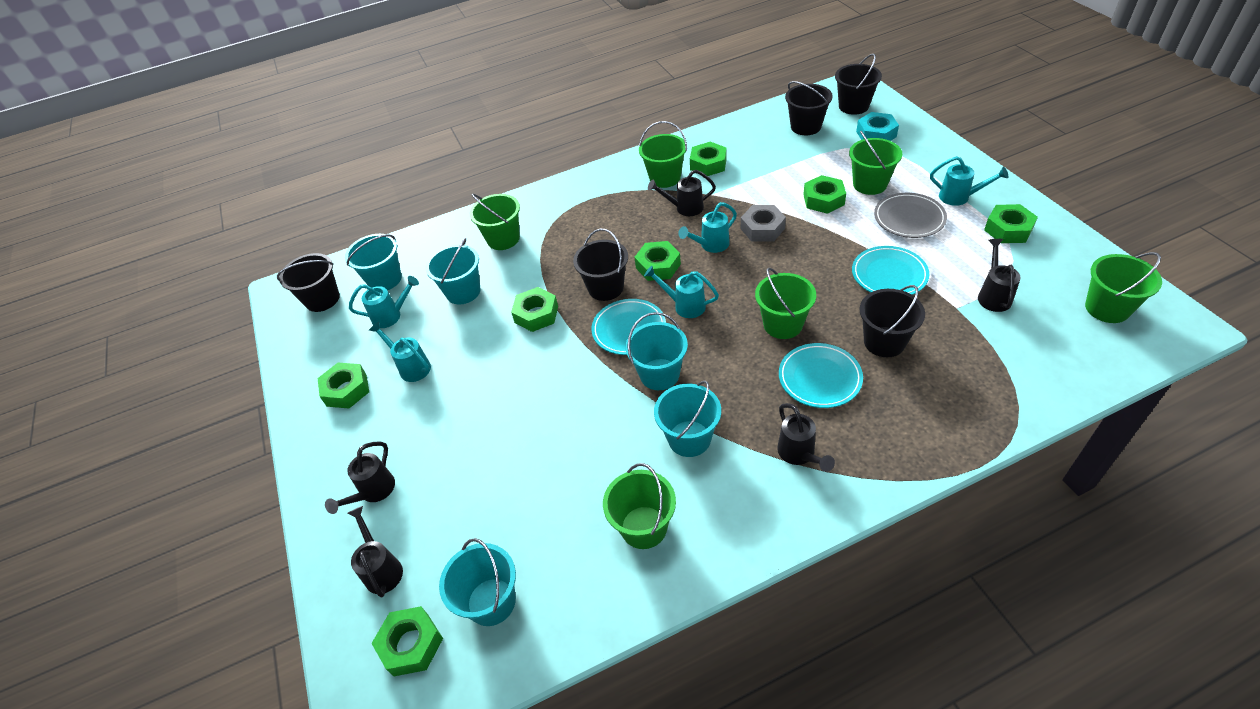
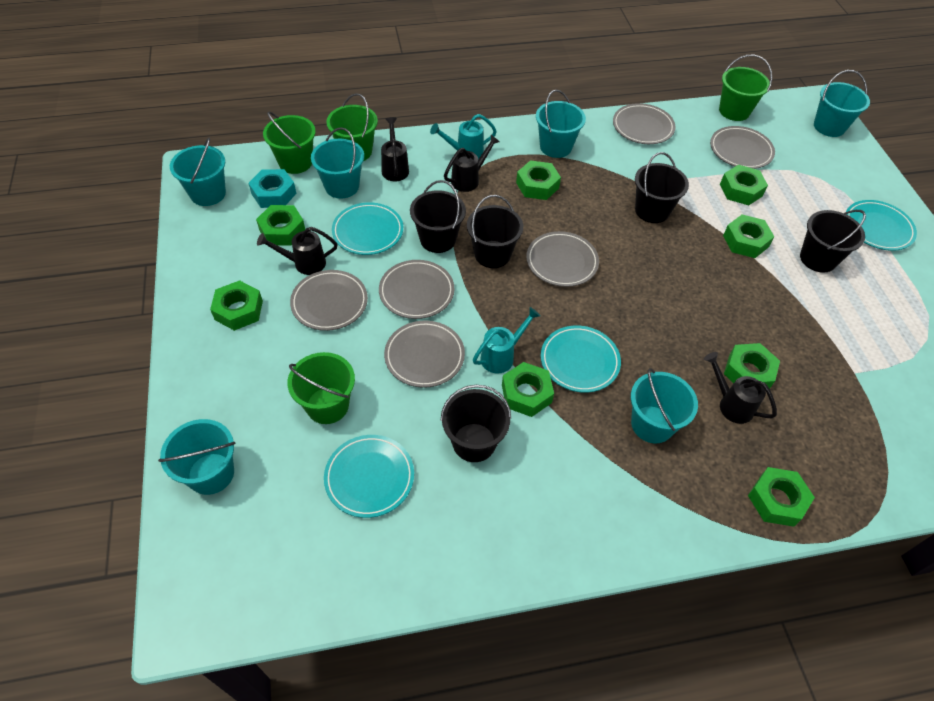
black watering can: 5 -> 4
green bucket: 6 -> 4
green nut: 7 -> 8
grey nut: 1 -> 0
grey plate: 1 -> 6
turquoise bucket: 5 -> 6
turquoise plate: 3 -> 4
turquoise watering can: 5 -> 2

